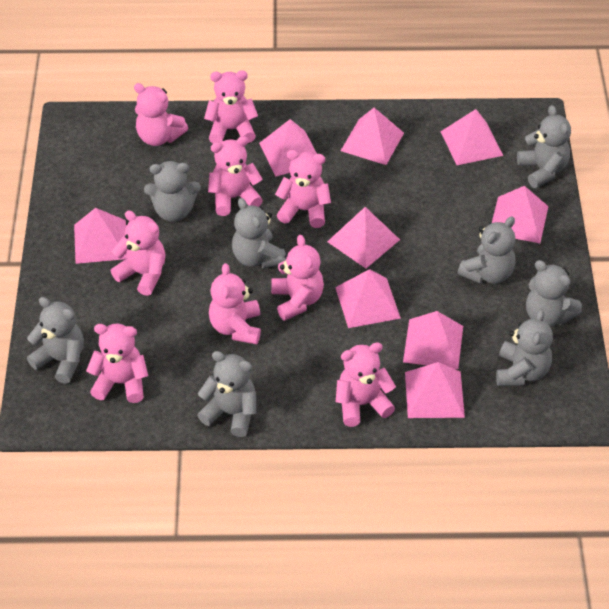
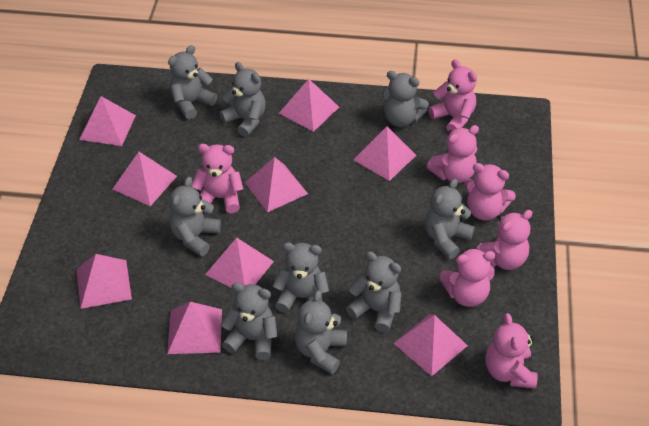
grey teddy bear: 8 -> 9
pink teddy bear: 9 -> 7

